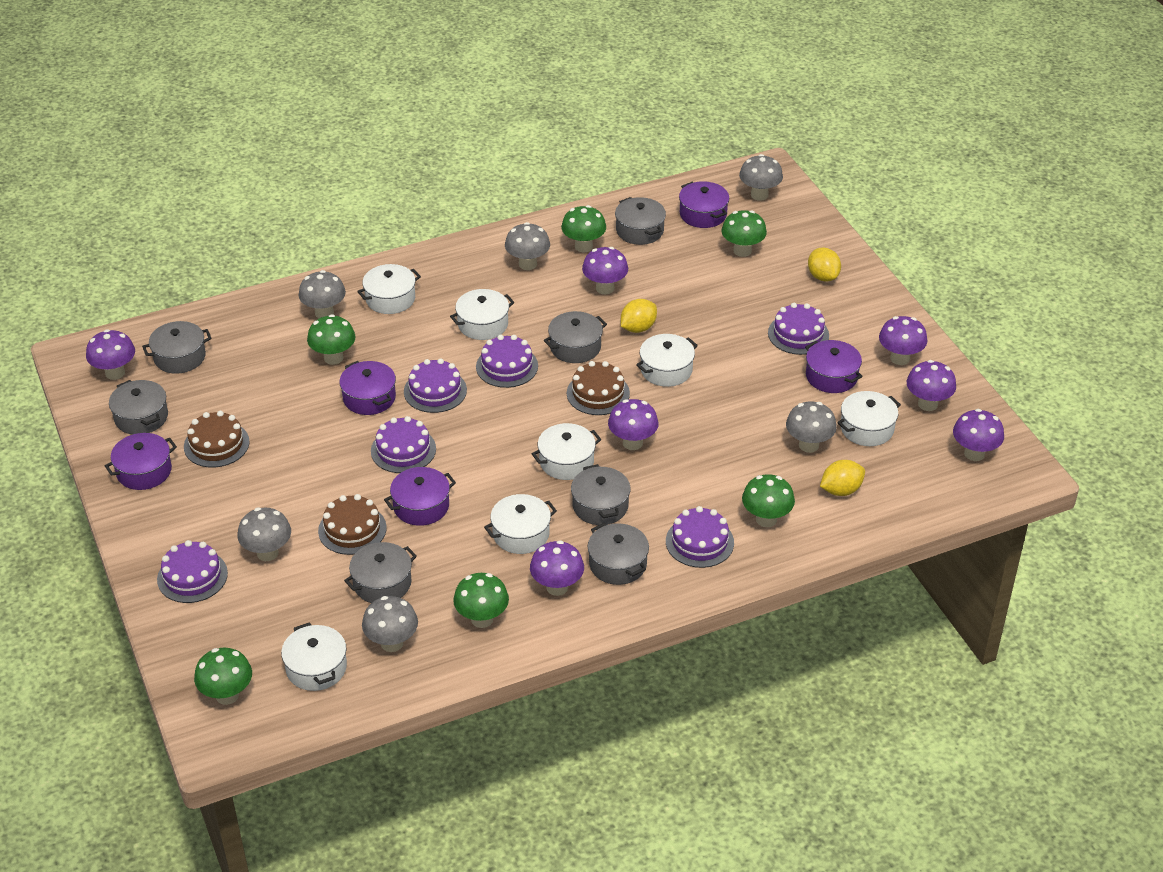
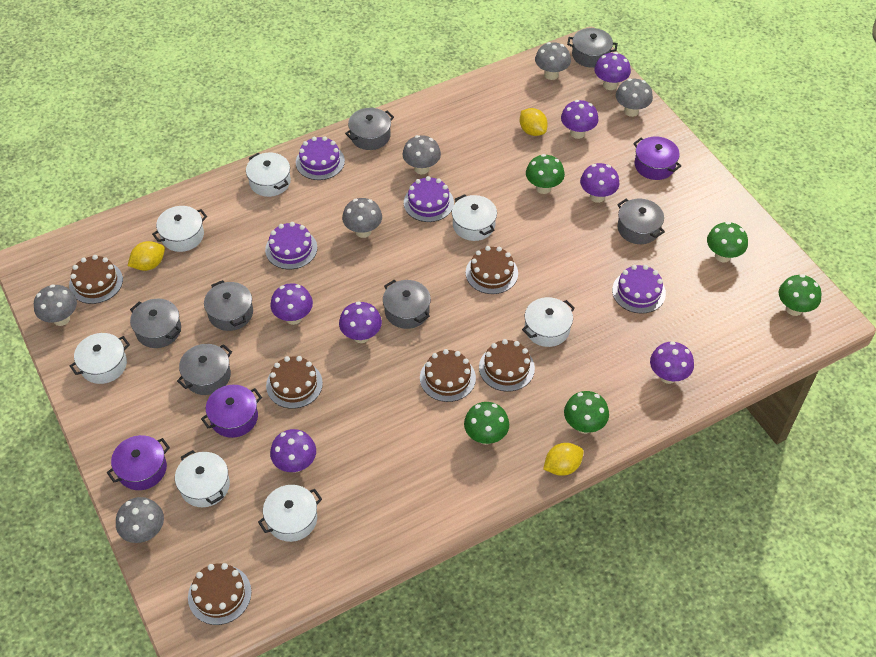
brown cake: 3 -> 6
green mushroom: 6 -> 5
purple cake: 6 -> 4
purple pot: 5 -> 3

